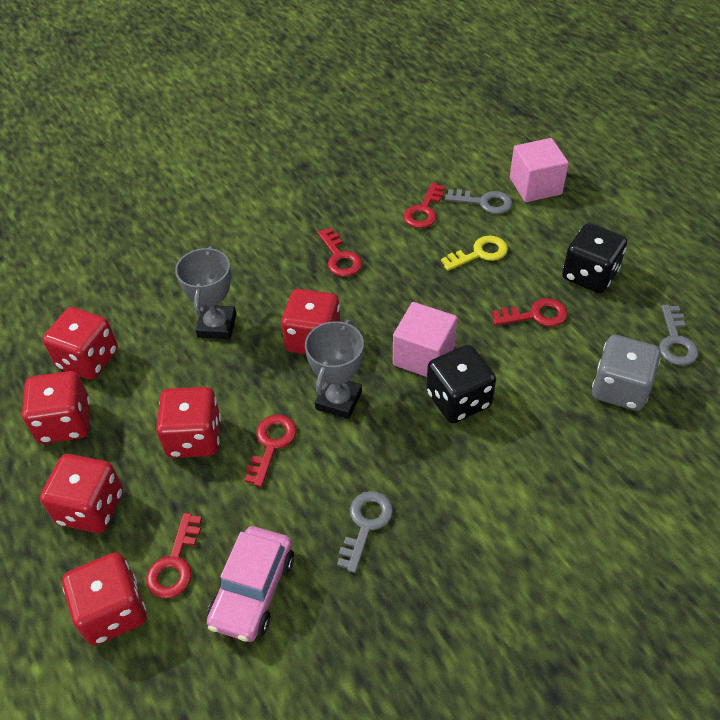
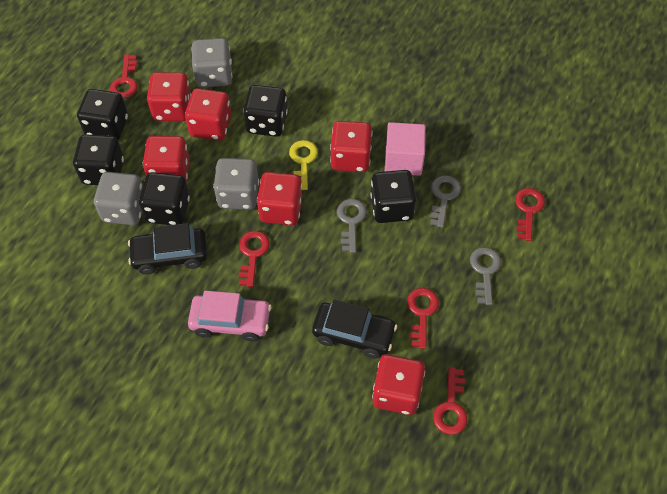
black car: 0 -> 2
black dice: 2 -> 5
grey dice: 1 -> 3
grey trophy: 2 -> 0
pink cube: 2 -> 1

